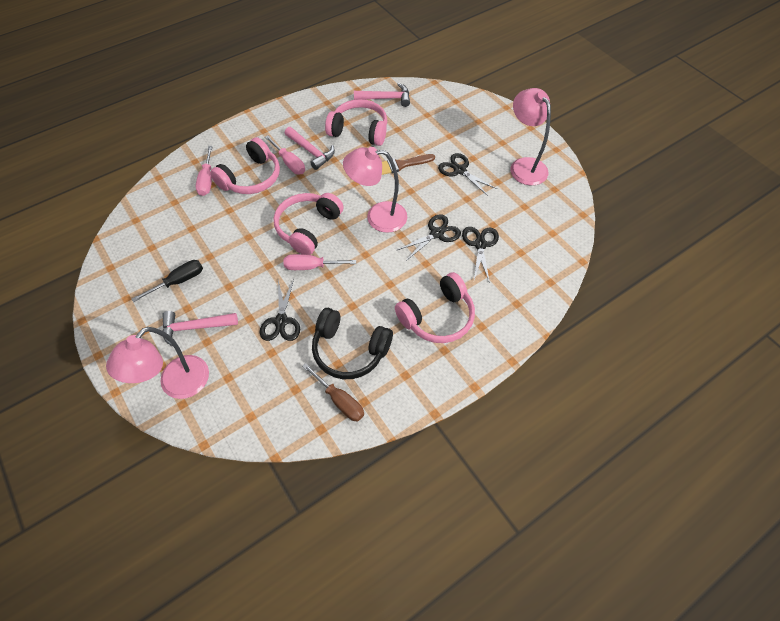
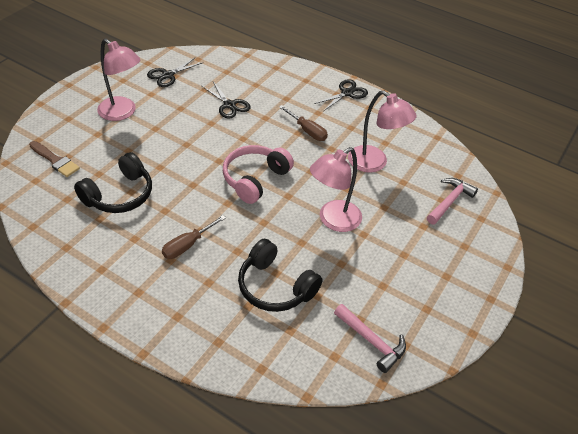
black headphones: 1 -> 2
black scissors: 4 -> 3
black screwdriver: 1 -> 0
brown screwdriver: 1 -> 2
pink hammer: 3 -> 2
pink headphones: 4 -> 1
pink screwdriver: 3 -> 0

